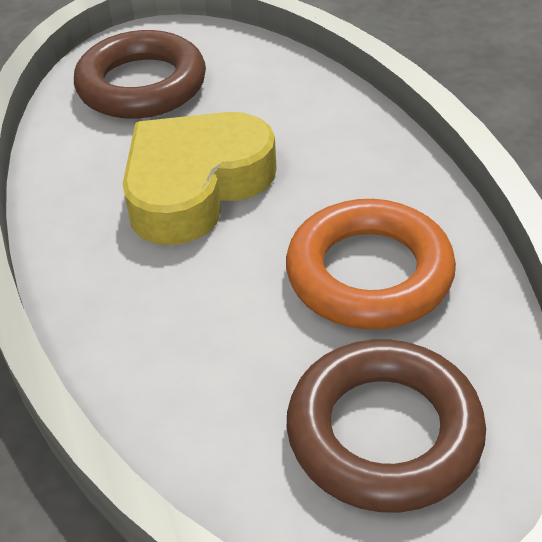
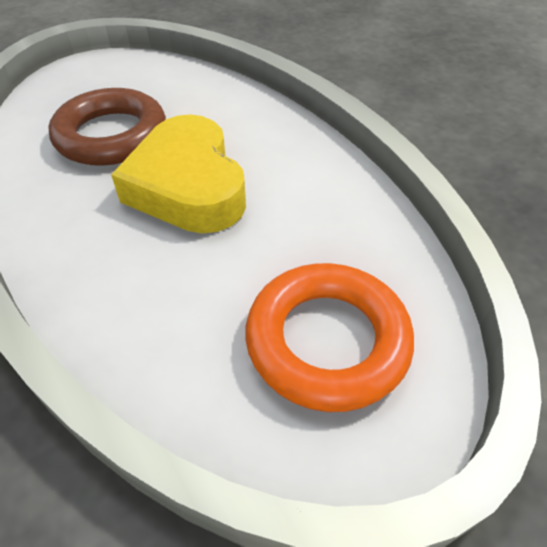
brown ring: 2 -> 1

